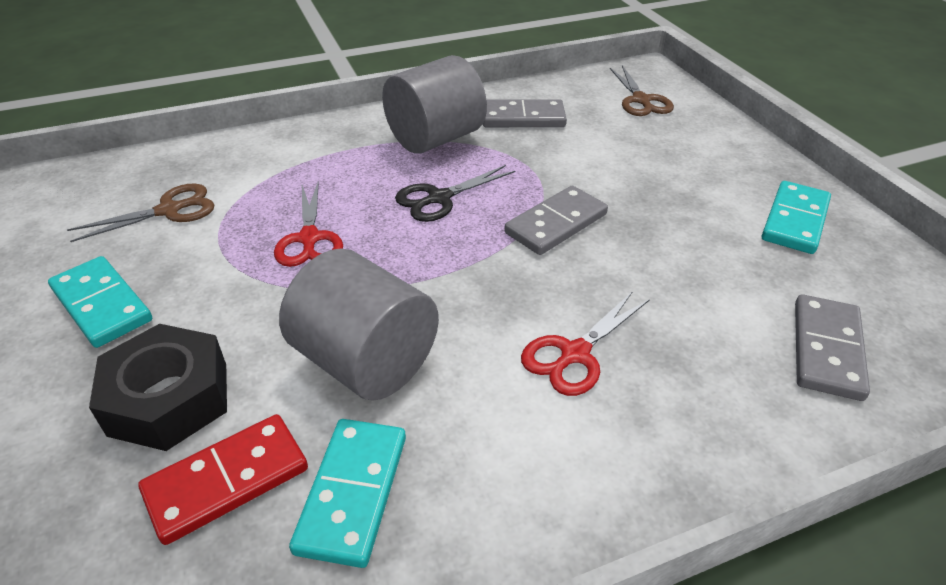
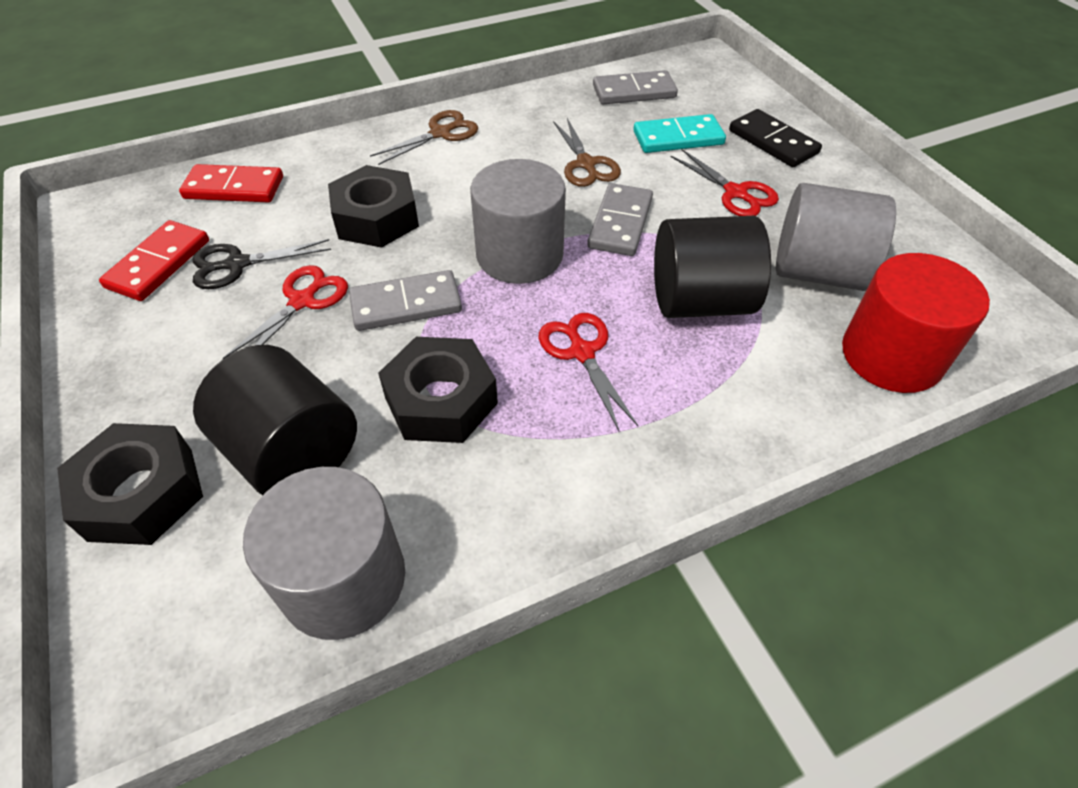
black cylinder: 0 -> 2
black domino: 0 -> 1
black nut: 1 -> 3
grey cylinder: 2 -> 3
red cylinder: 0 -> 1
red domino: 1 -> 2
red scissors: 2 -> 3
turquoise domino: 3 -> 1

